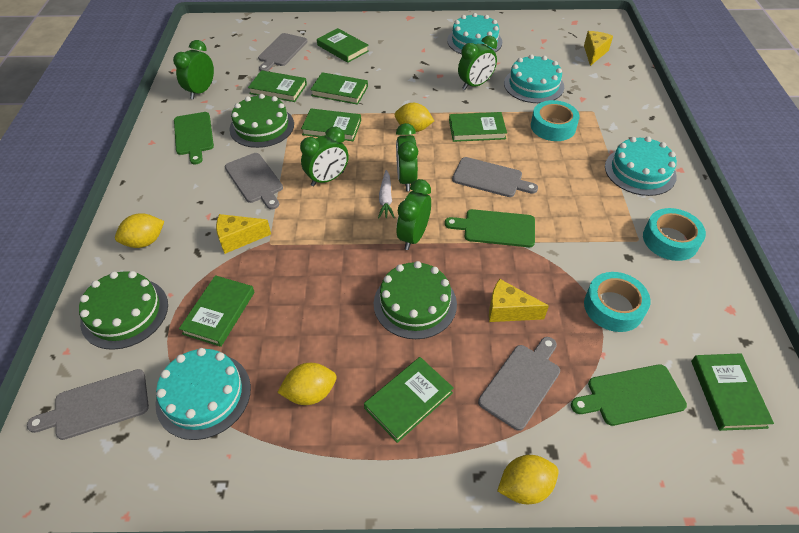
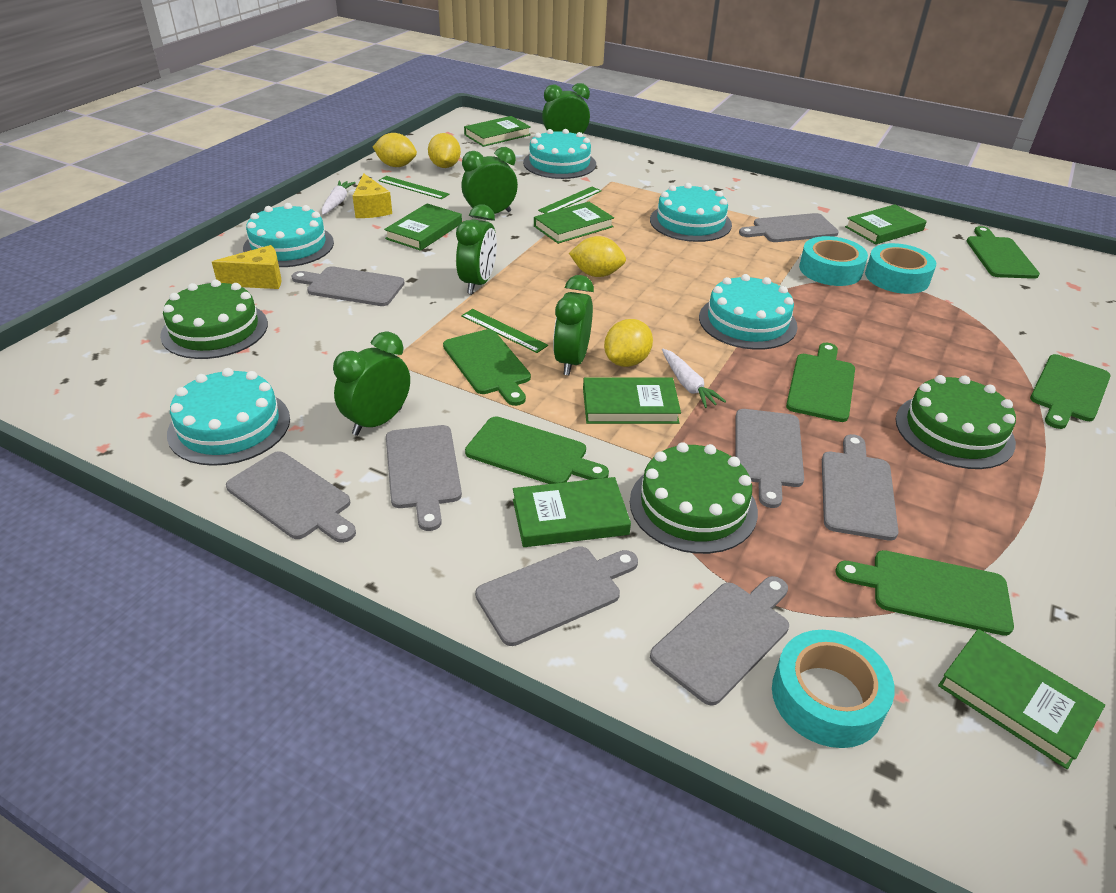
green book: 8 -> 7
green cutting board: 3 -> 6
green ruler: 0 -> 3
grey cutting board: 5 -> 8
turquoise cake: 4 -> 5
white carrot: 1 -> 2
yellow cheese: 3 -> 2

